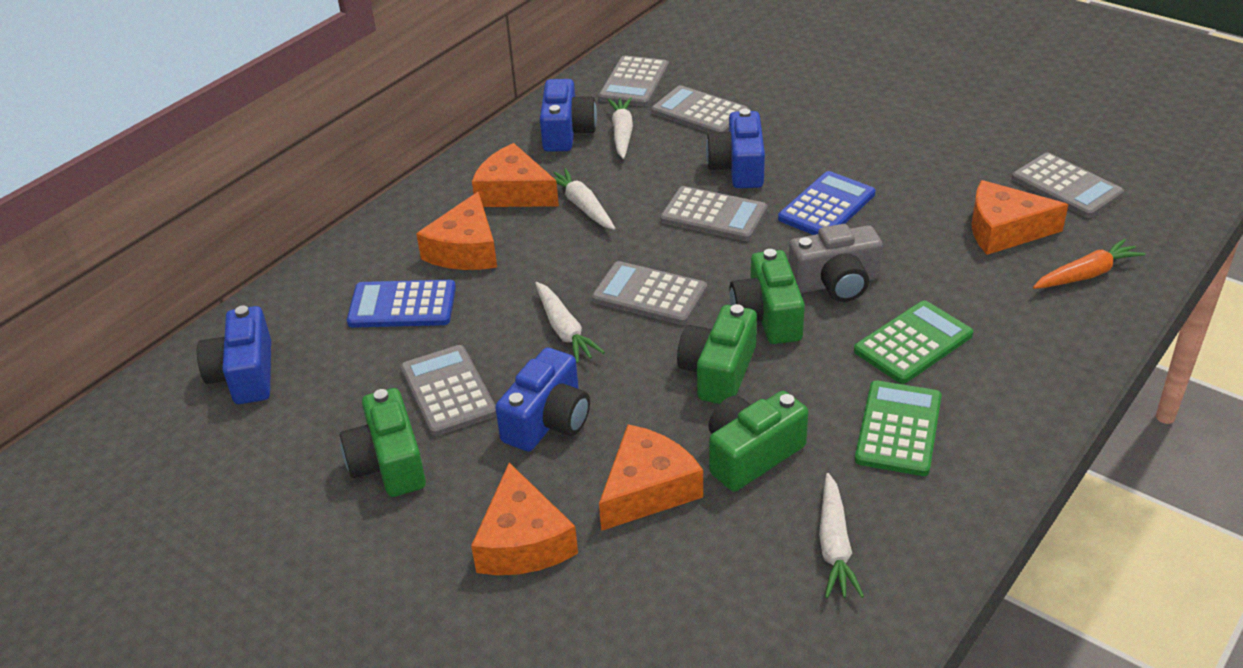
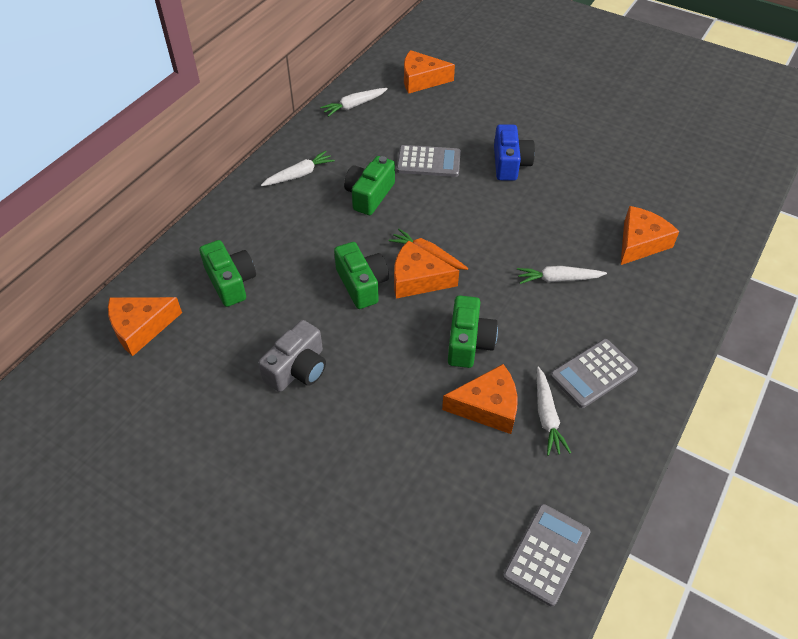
blue calculator: 2 -> 0
blue camera: 4 -> 1
green calculator: 2 -> 0
grey calculator: 6 -> 3

